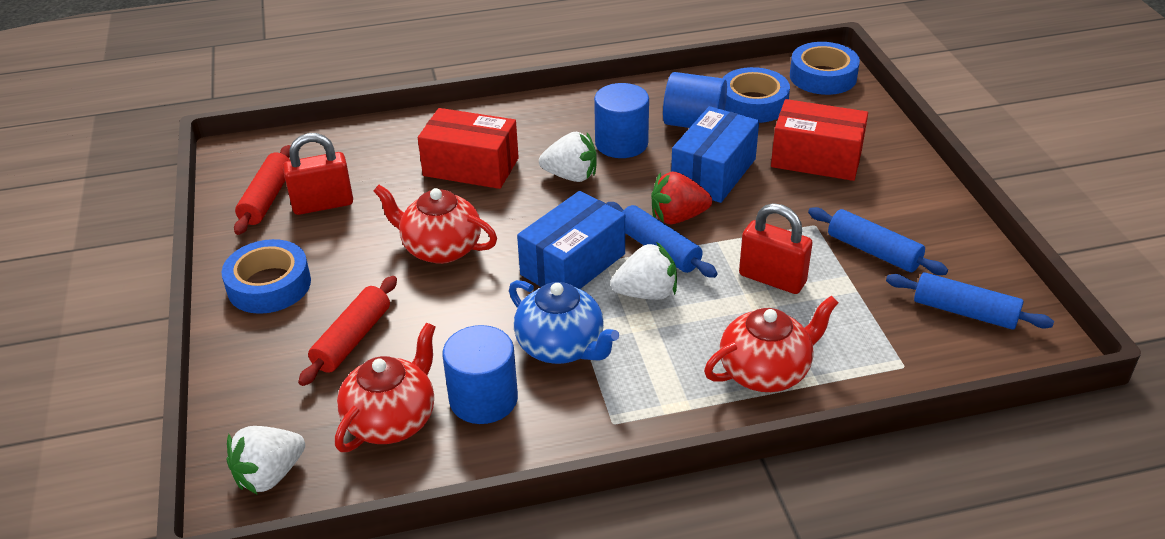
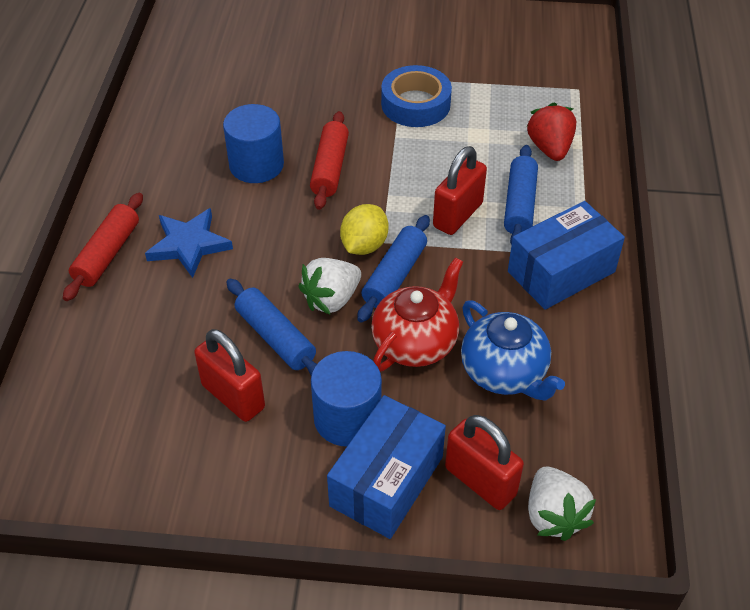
blue cylinder: 3 -> 2
blue star: 0 -> 1
blue tape: 3 -> 1
red box: 2 -> 0
red padlock: 2 -> 3
red teapot: 3 -> 1
white strawberry: 3 -> 2
yellow lemon: 0 -> 1

